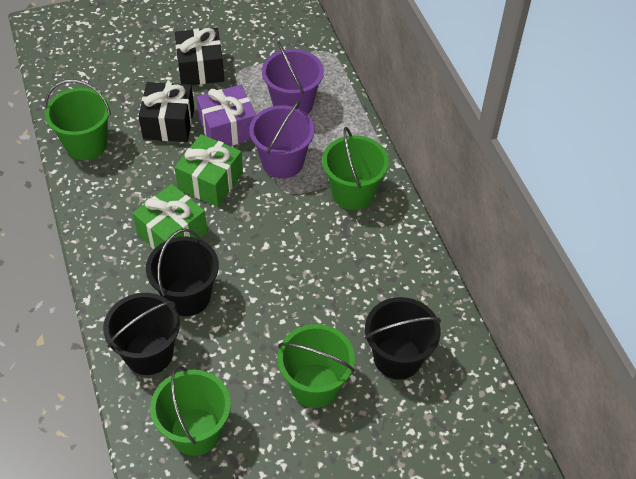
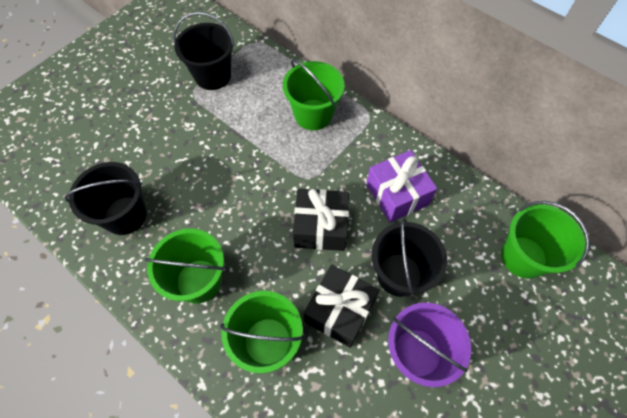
green gift: 2 -> 0
purple bucket: 2 -> 1

